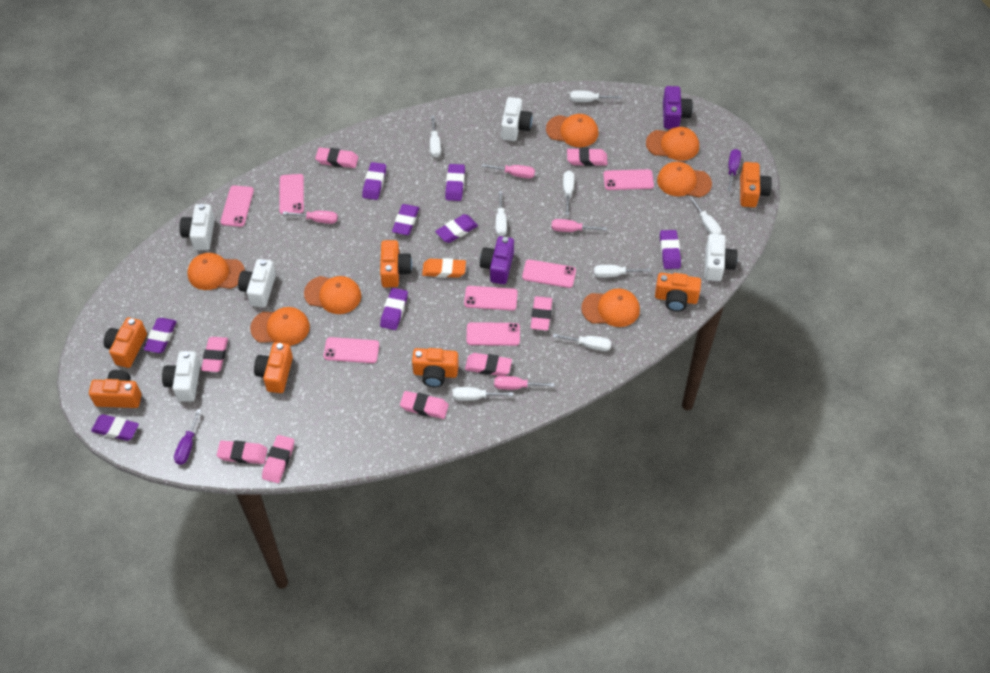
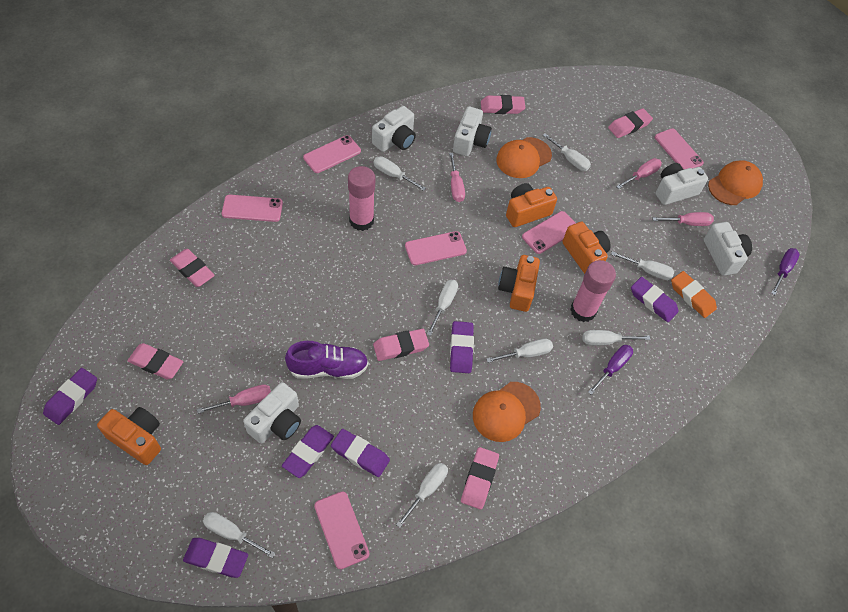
orange camera: 7 -> 4
orange cap: 7 -> 3
pink eraser: 8 -> 6
pink glue stick: 0 -> 2
pink phone: 7 -> 6
purple camera: 2 -> 0
purple eraser: 8 -> 6
purple shoe: 0 -> 1

